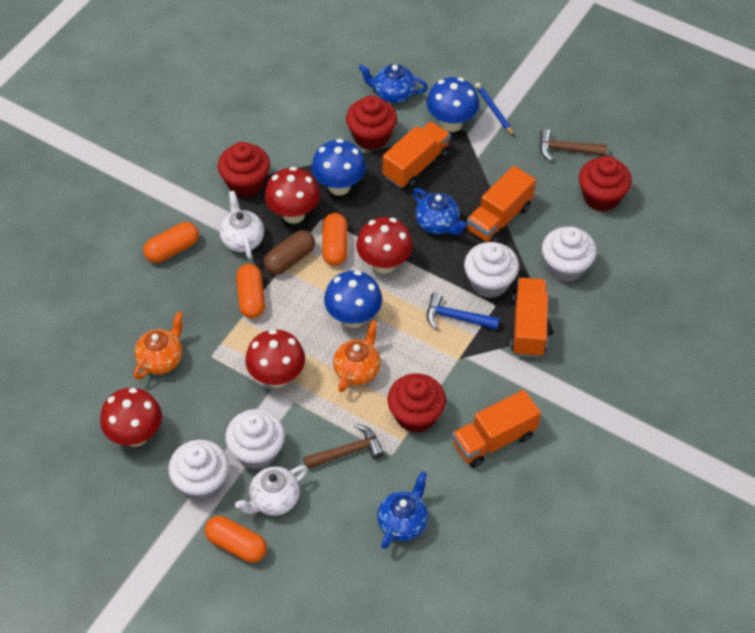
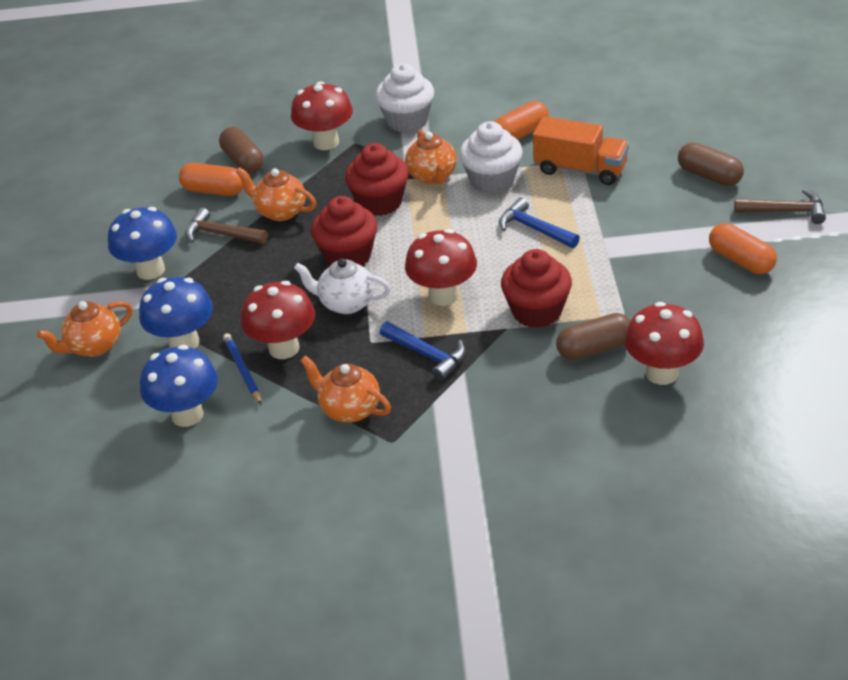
blue hammer: 1 -> 2
blue teapot: 3 -> 0
brown capsule: 1 -> 3
orange capsule: 4 -> 3
orange teapot: 2 -> 4
orange truck: 4 -> 1
red cupcake: 4 -> 3
white cupcake: 4 -> 2
white teapot: 2 -> 1

